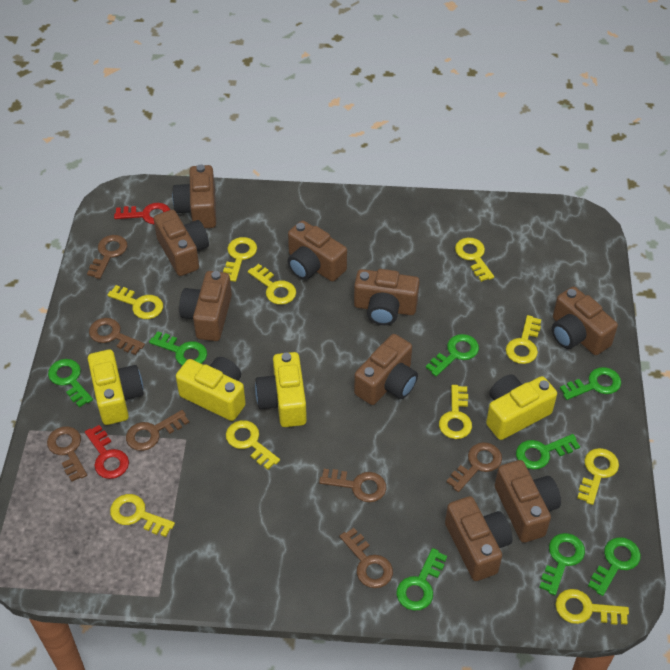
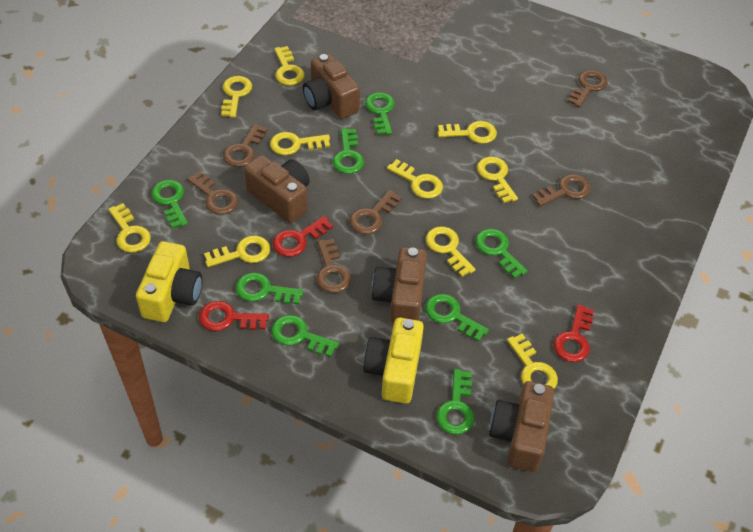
brown camera: 9 -> 4
brown key: 7 -> 6
red key: 2 -> 3
yellow camera: 4 -> 2

